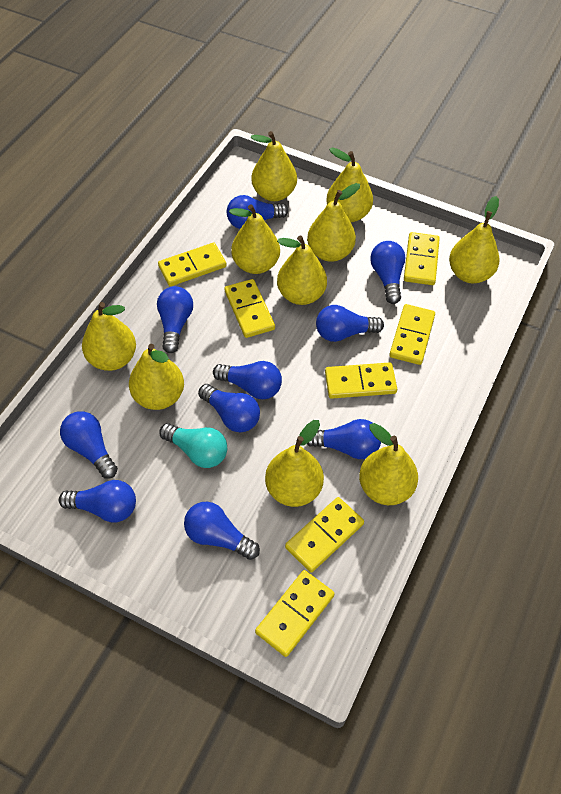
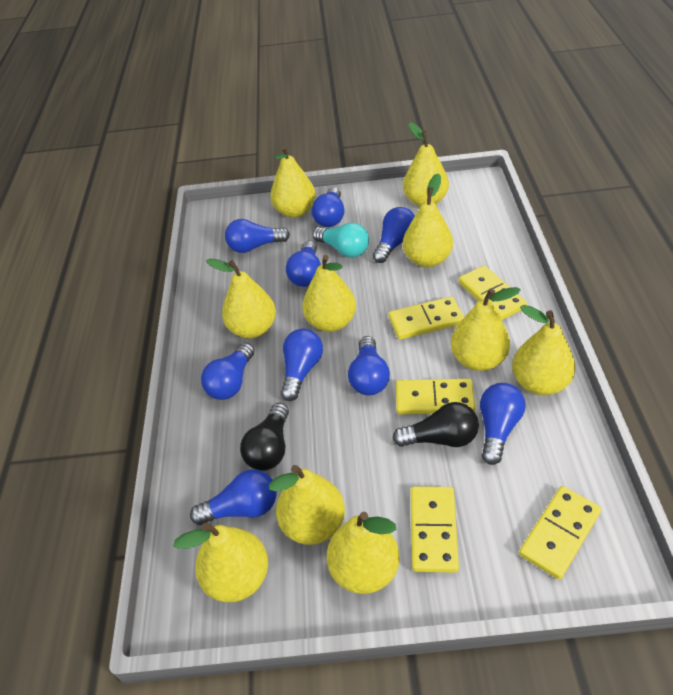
black light bulb: 0 -> 2
blue light bulb: 10 -> 9
yellow domino: 7 -> 5

